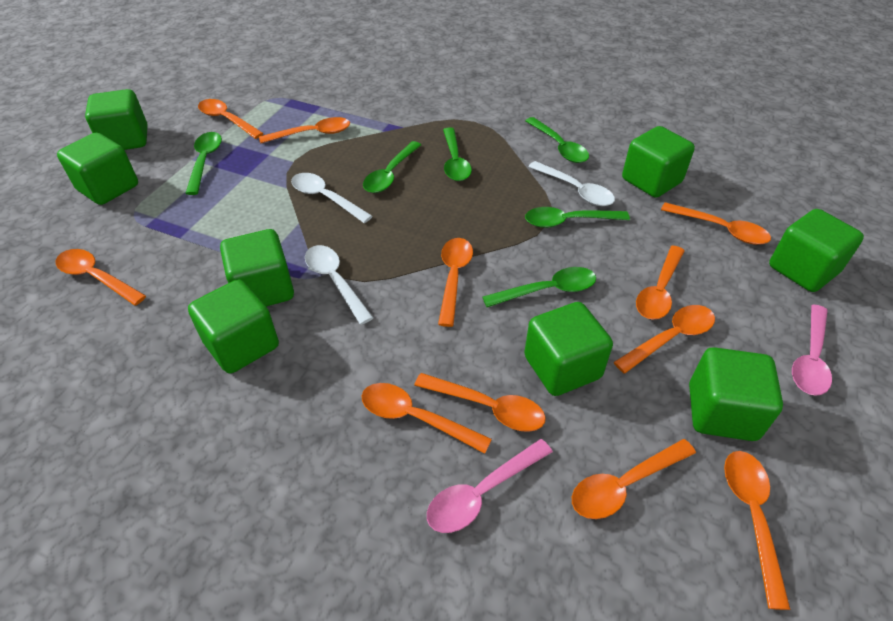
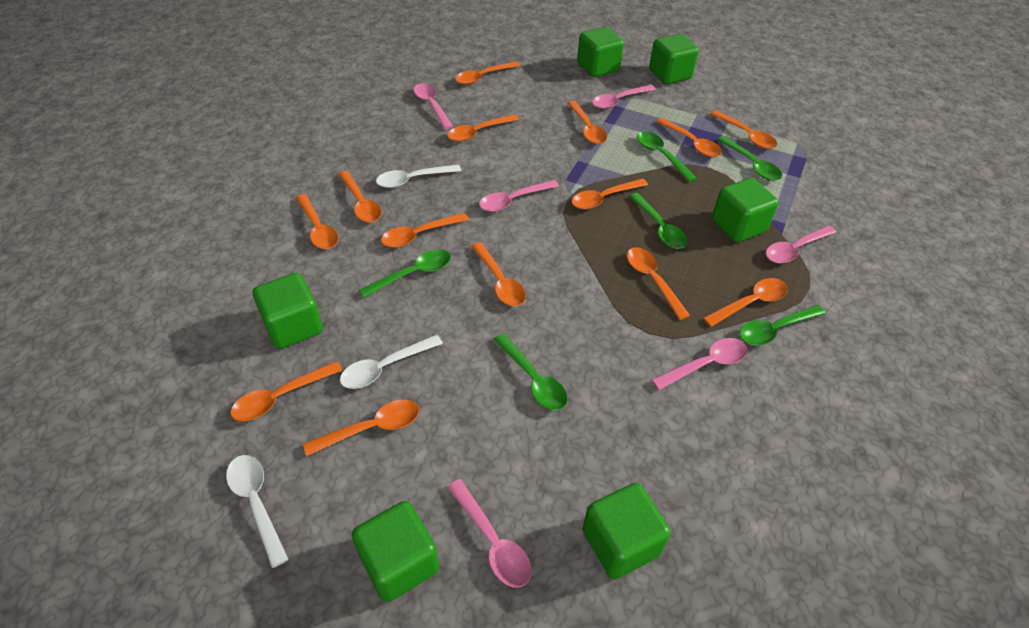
green cube: 8 -> 6
orange spoon: 11 -> 14
pink spoon: 2 -> 6

